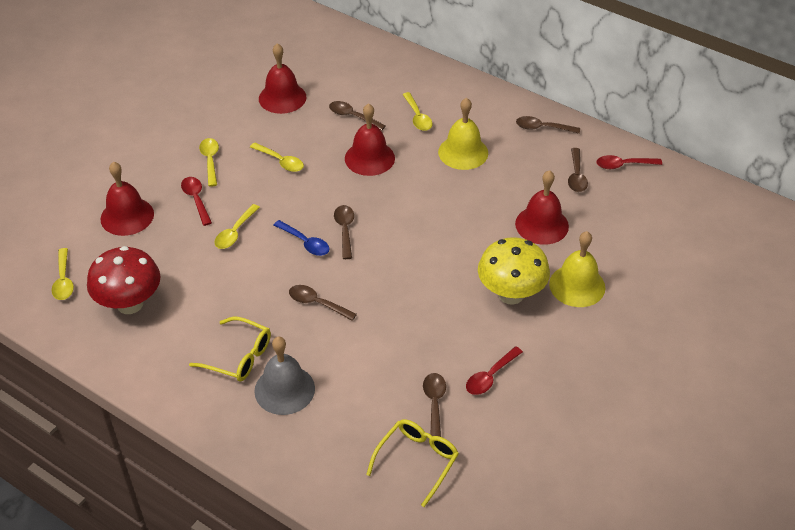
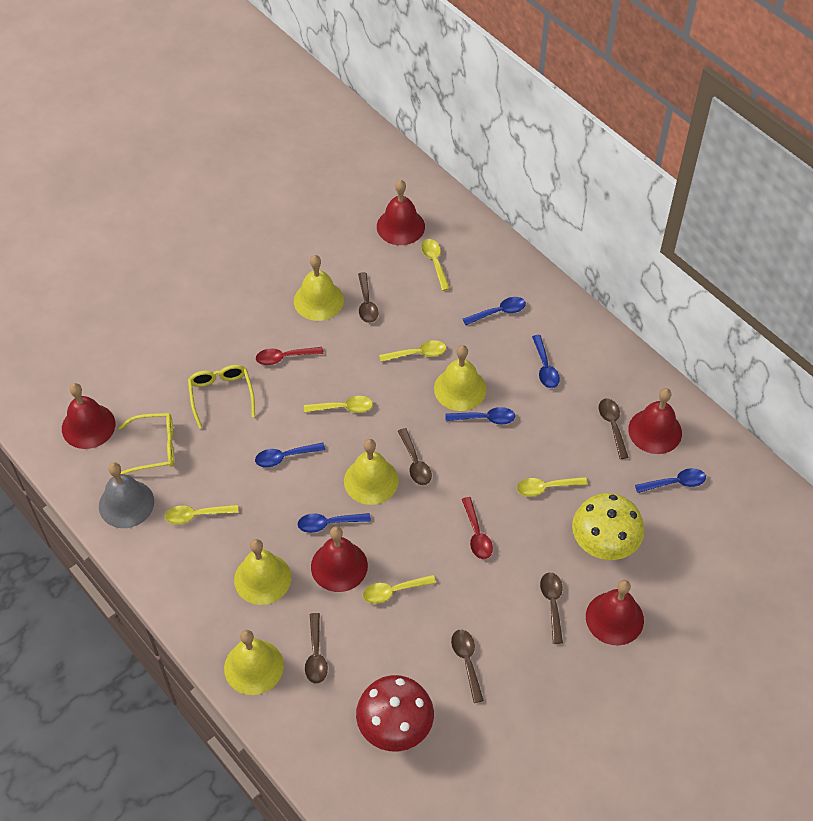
blue spoon: 1 -> 6
red bell: 4 -> 5
red spoon: 3 -> 2
yellow bell: 2 -> 5
yellow spoon: 5 -> 6

